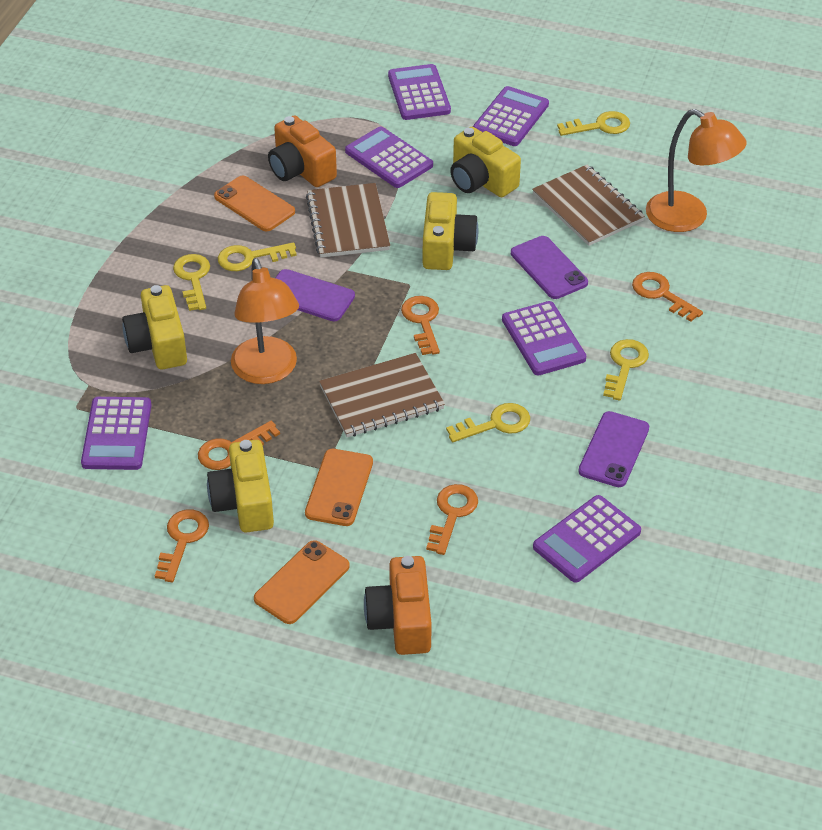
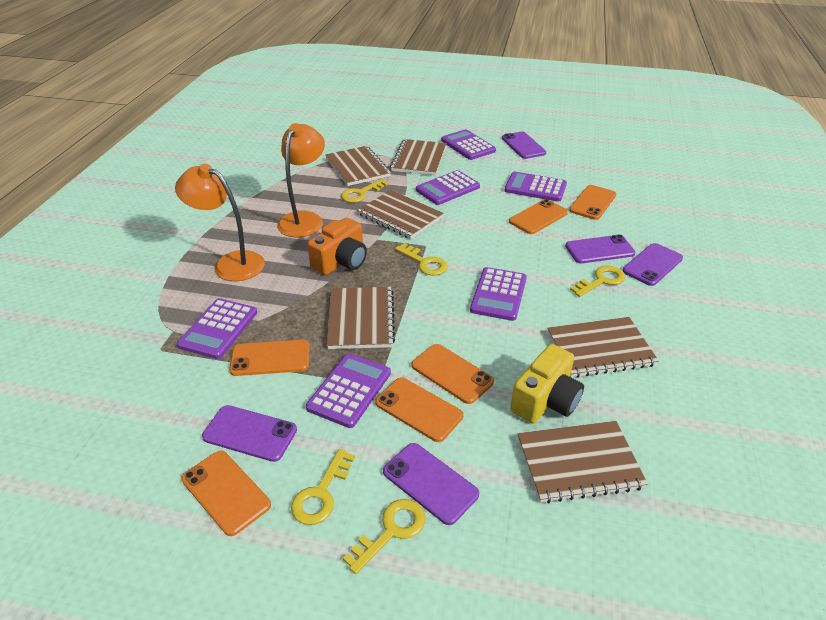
brown notebook: 3 -> 6
orange camera: 2 -> 1
orange key: 5 -> 0
orange phone: 3 -> 6
purple phone: 3 -> 5
yellow camera: 4 -> 1

